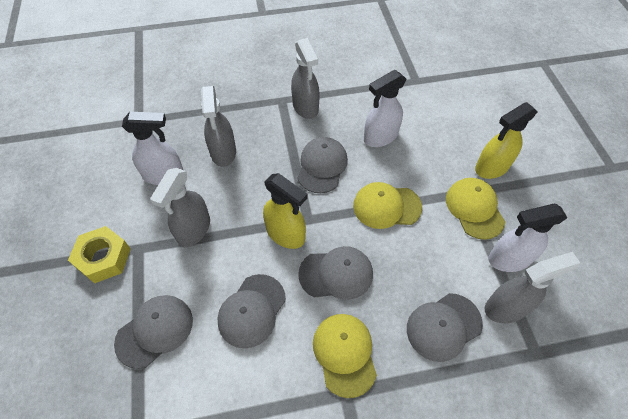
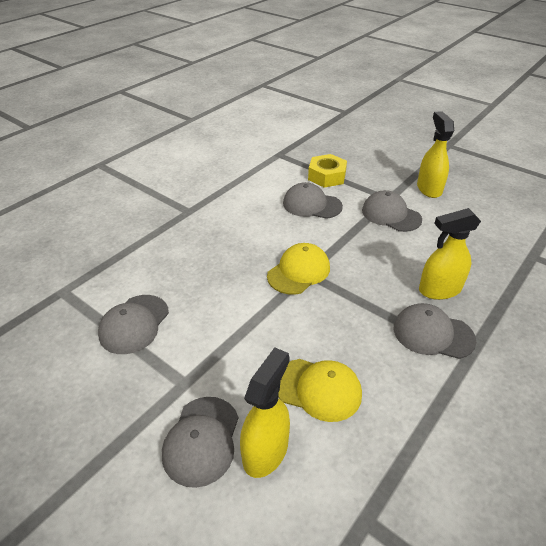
grey spray bottle: 4 -> 0
white spray bottle: 3 -> 0
yellow cap: 3 -> 2
yellow spray bottle: 2 -> 3

